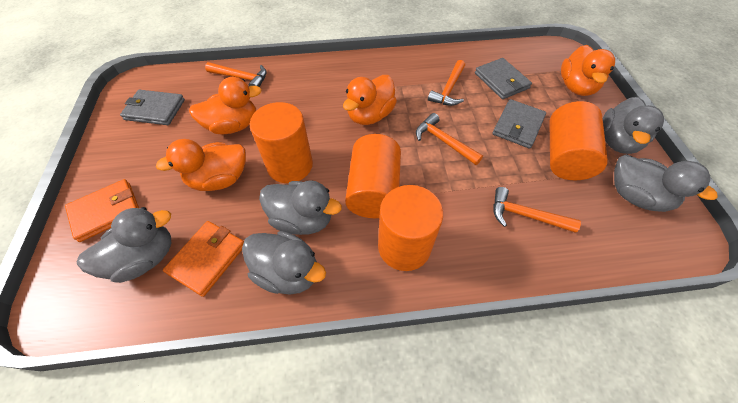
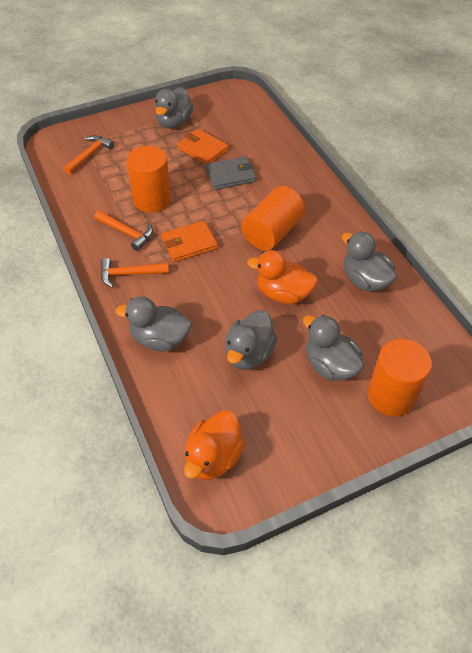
grey wallet: 3 -> 1
orange cylinder: 4 -> 3
orange duck: 4 -> 2
orange hammer: 4 -> 3

